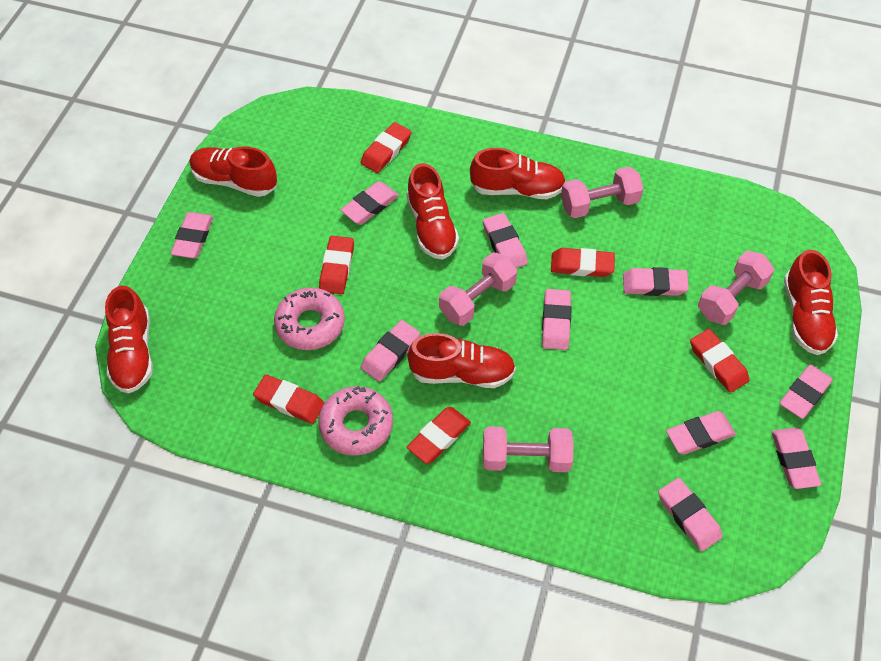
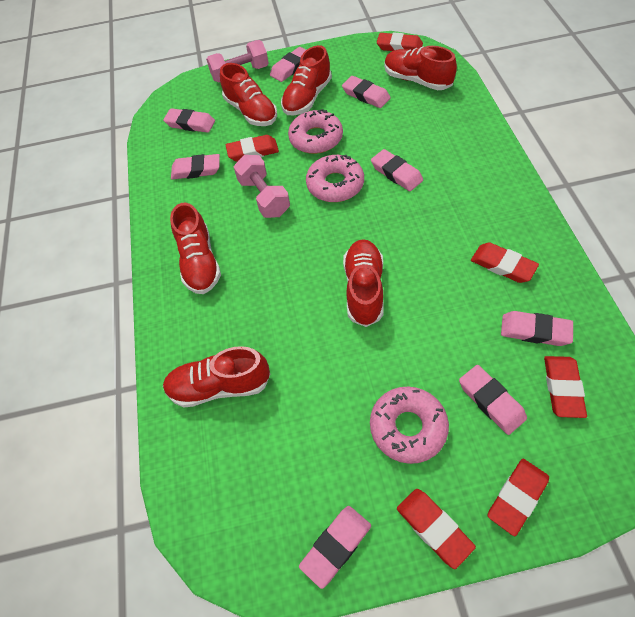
pink donut: 2 -> 3
pink dumbbell: 4 -> 2
pink eraser: 10 -> 8

